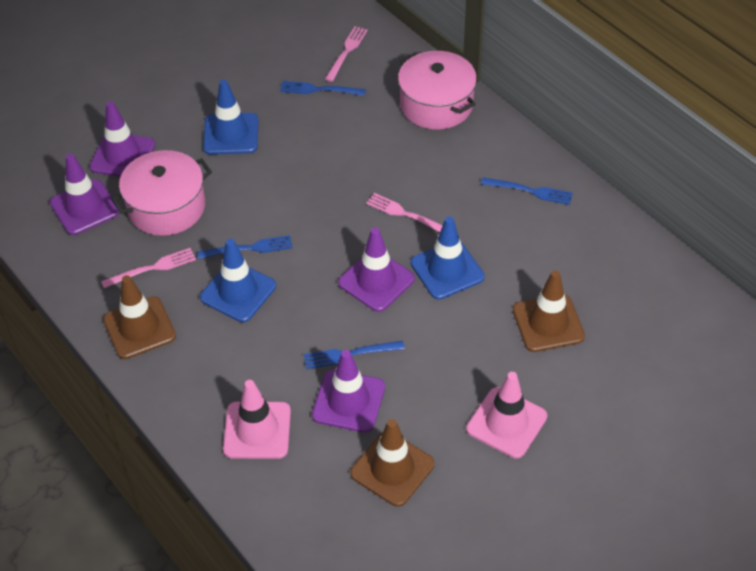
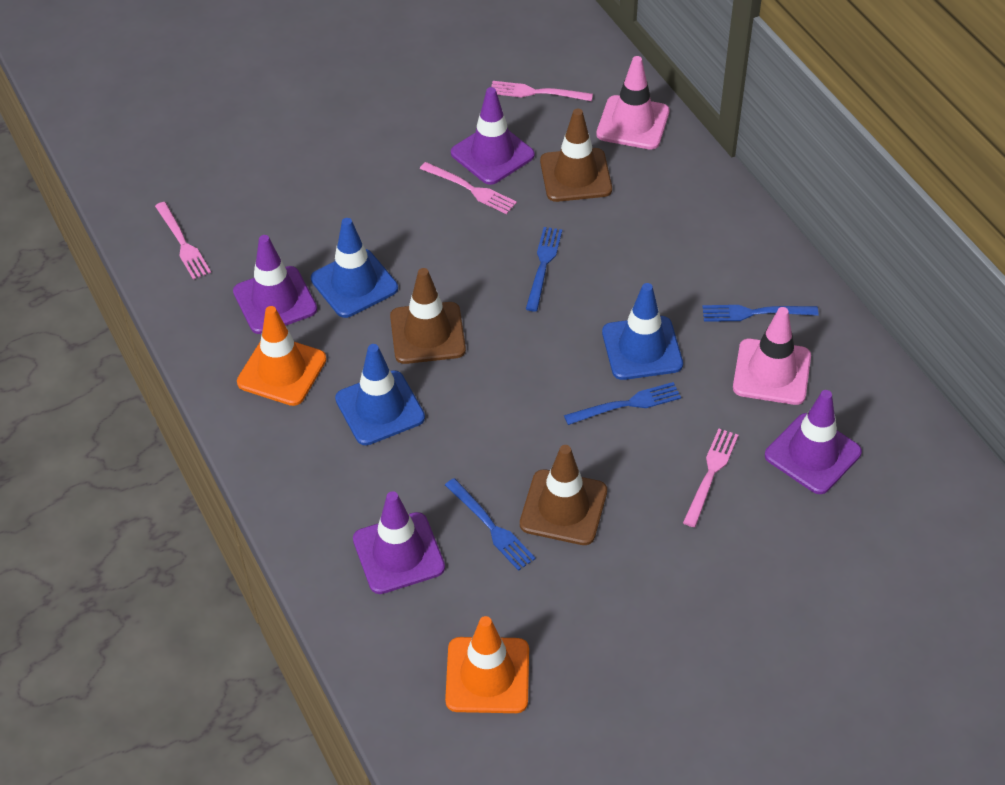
orange traffic cone: 0 -> 2
pink fork: 3 -> 4
pink pot: 2 -> 0

